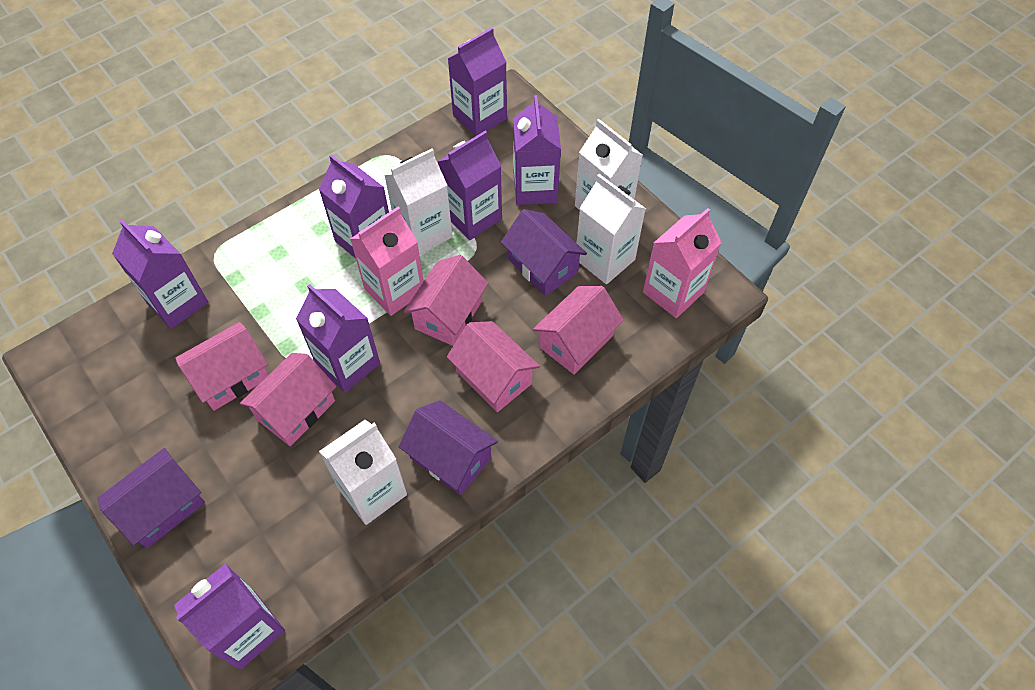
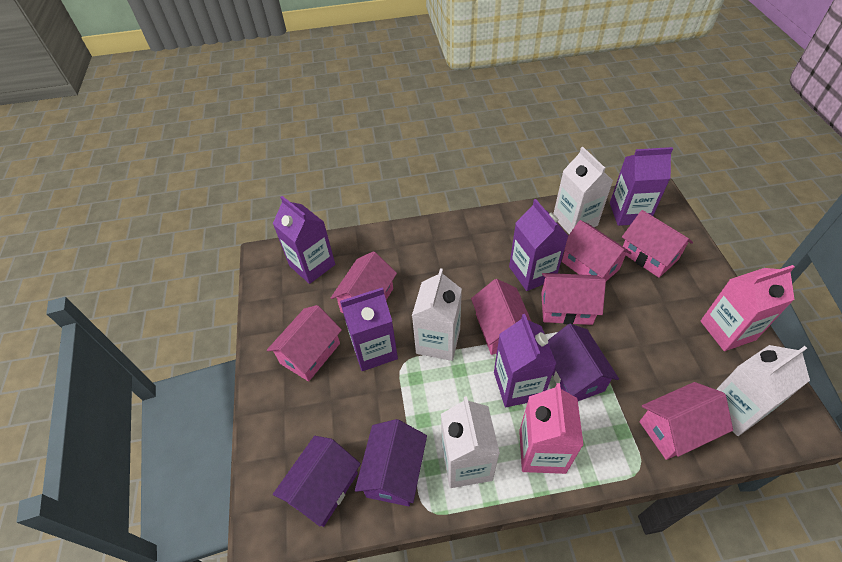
pink house: 5 -> 7
purple carton: 7 -> 5

